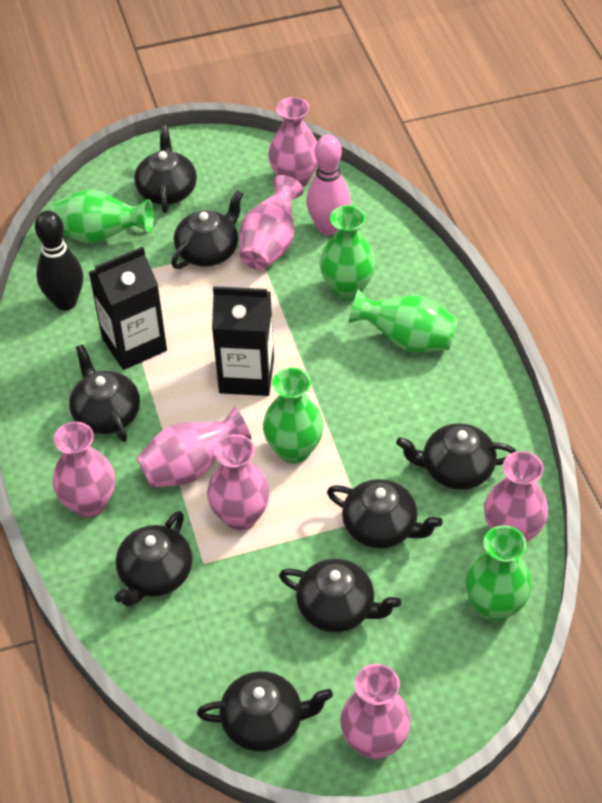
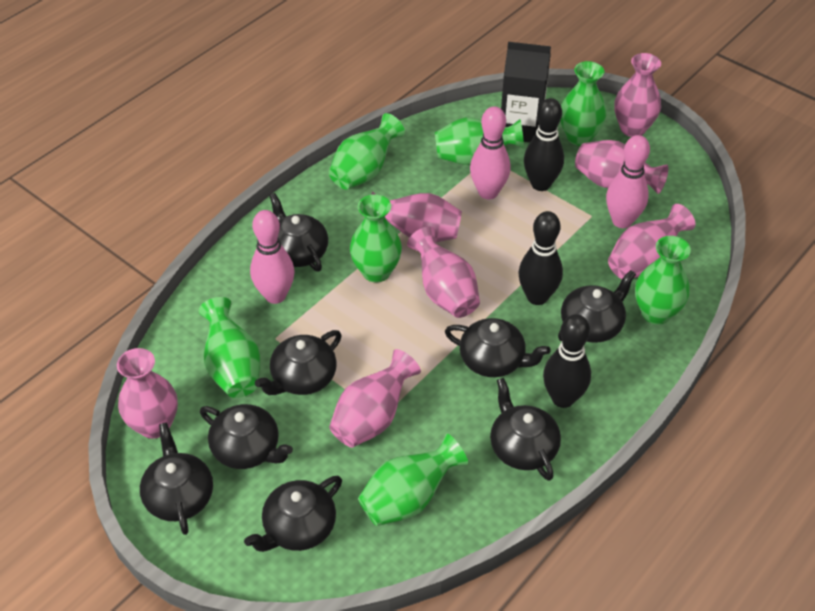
black bowling pin: 1 -> 3
black carton: 2 -> 1
green vase: 5 -> 7
pink bowling pin: 1 -> 3

